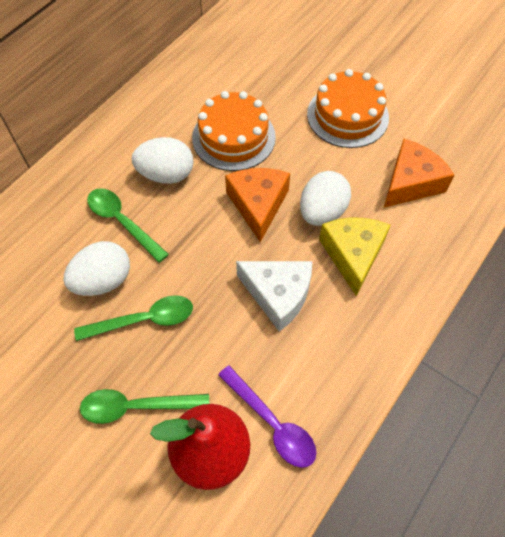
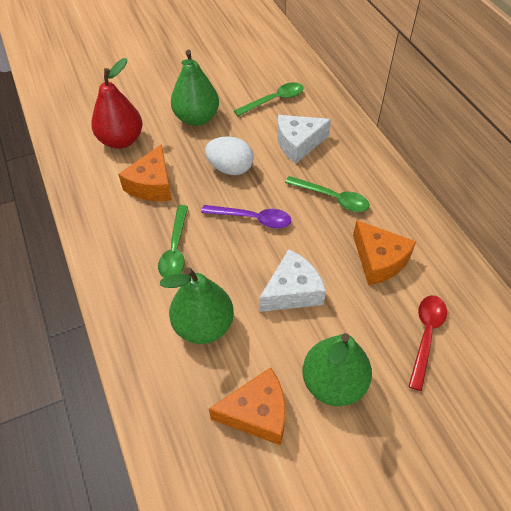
green pear: 0 -> 3
orange cake: 2 -> 0
orange cheese: 2 -> 3
red spoon: 0 -> 1
white cheese: 1 -> 2
white egg: 3 -> 1
yellow cheese: 1 -> 0

